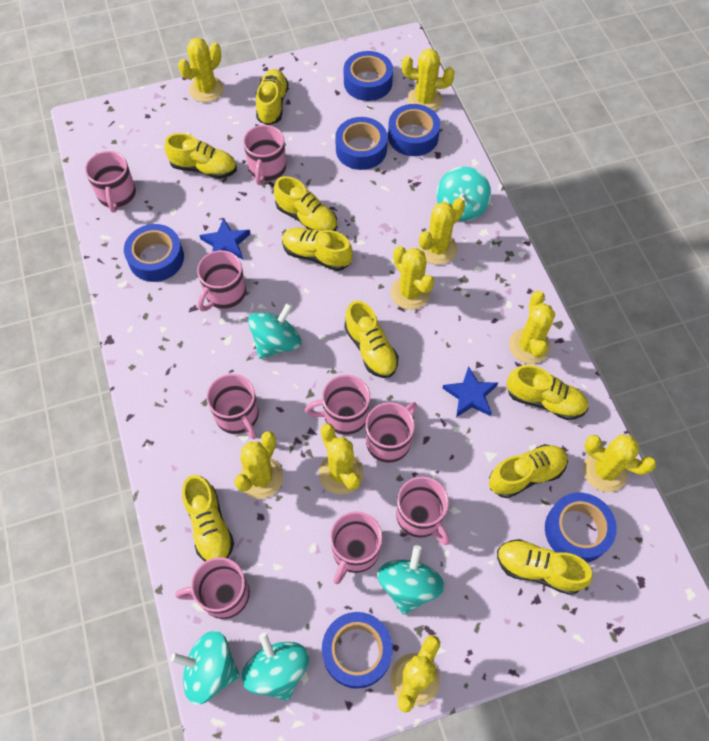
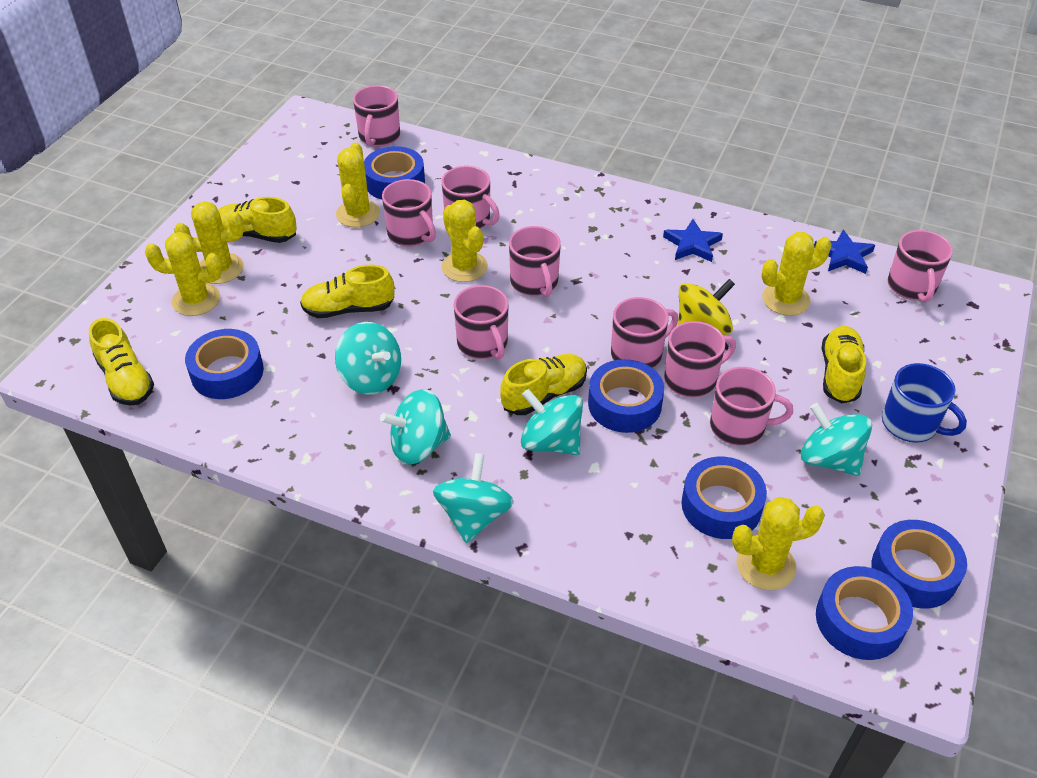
blue mug: 0 -> 1
yellow cactus: 9 -> 6
yellow shoe: 9 -> 5
yellow spinning top: 0 -> 1

